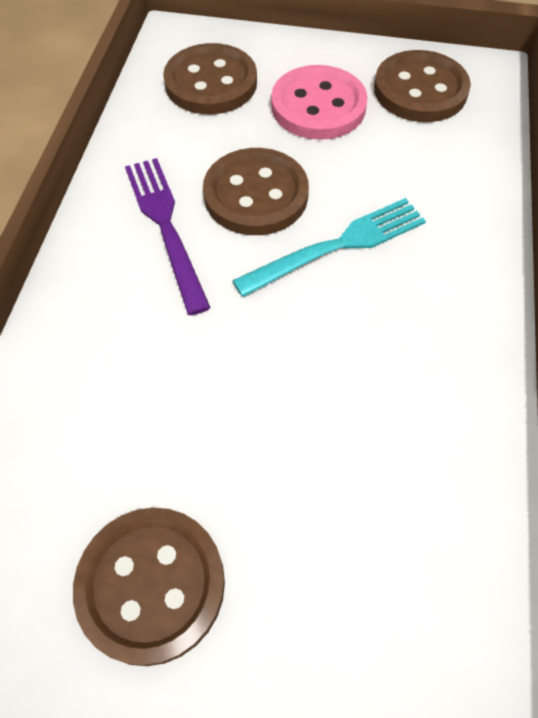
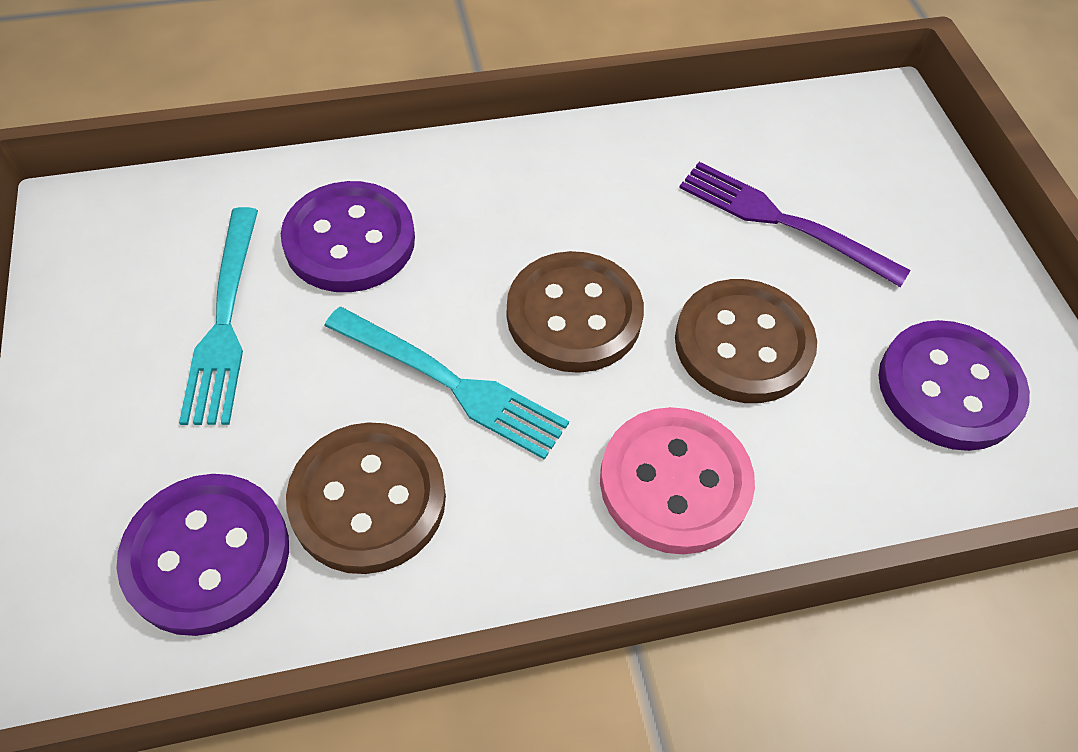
brown button: 4 -> 3
purple button: 0 -> 3
turquoise fork: 1 -> 2

